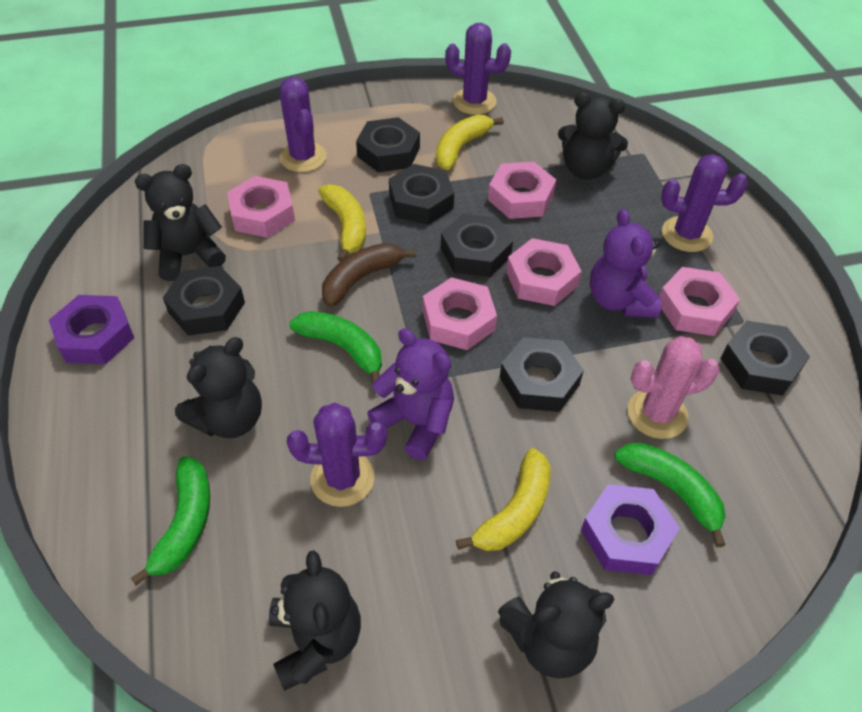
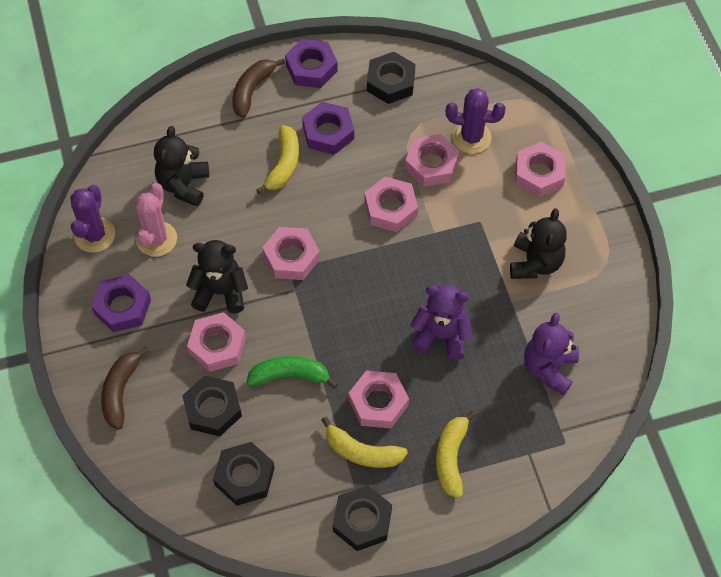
black nut: 6 -> 4
black teddy bear: 5 -> 3
brown banana: 1 -> 2
green banana: 3 -> 1
pink nut: 5 -> 6
purple cactus: 4 -> 2
purple nut: 2 -> 3

